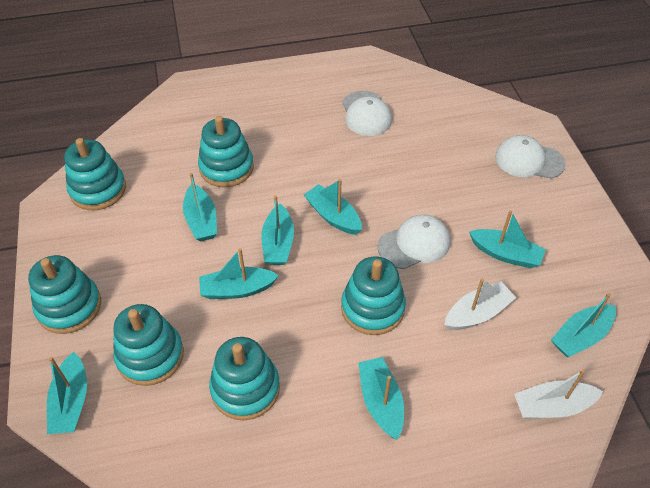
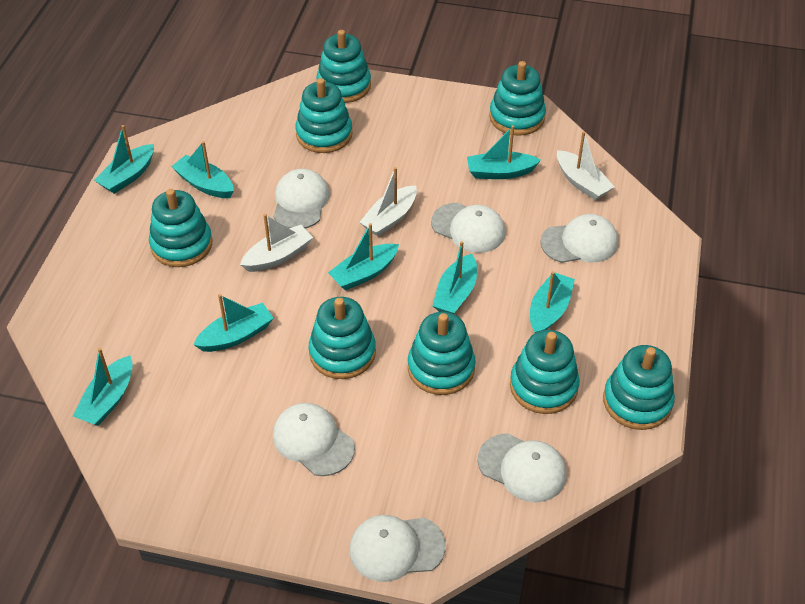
turquoise stacking toy: 6 -> 8
white boat: 2 -> 3
white cap: 3 -> 6

